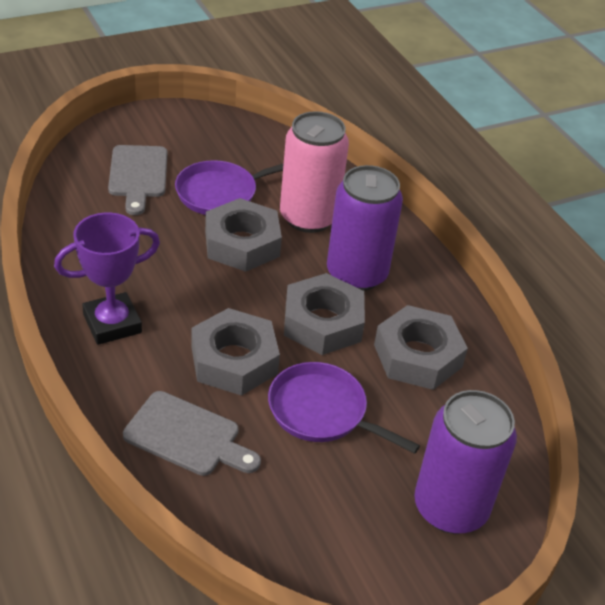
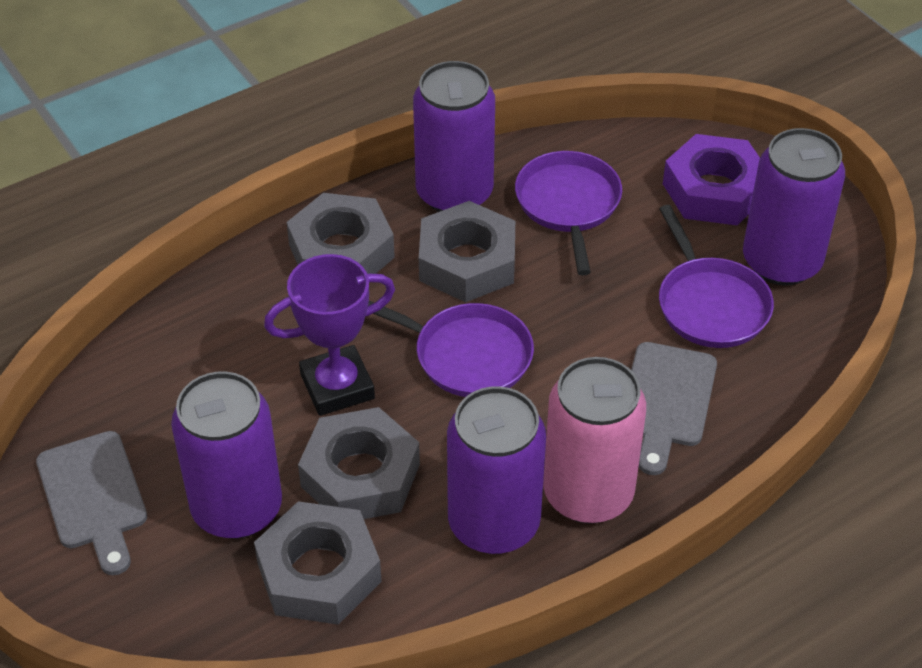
purple can: 2 -> 4
purple nut: 0 -> 1
purple pan: 2 -> 3

